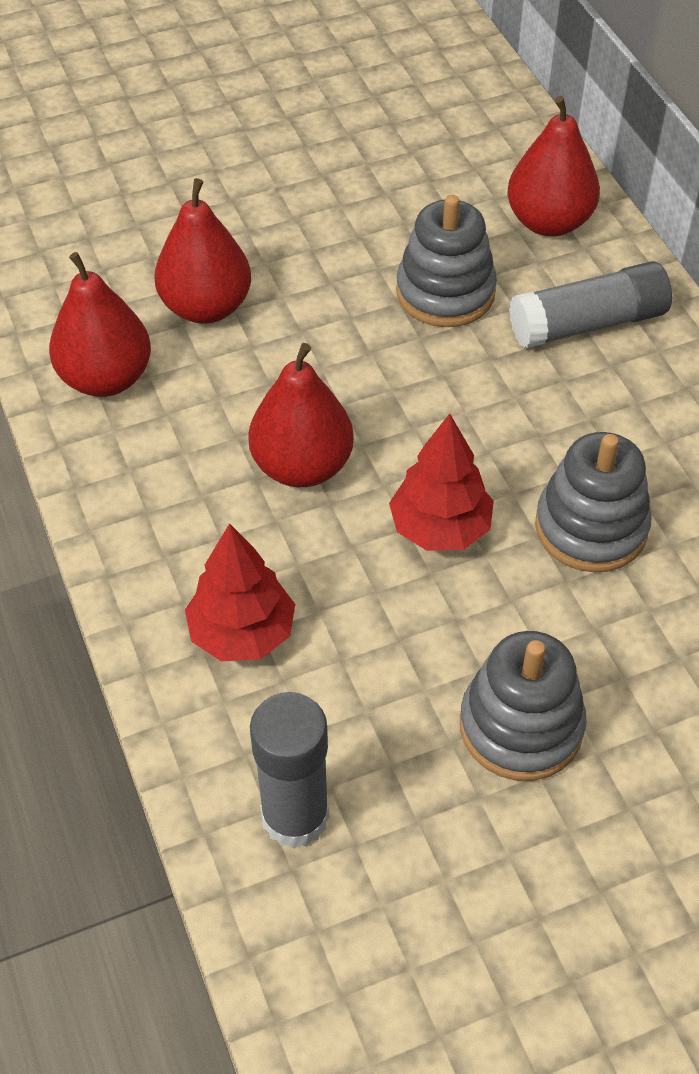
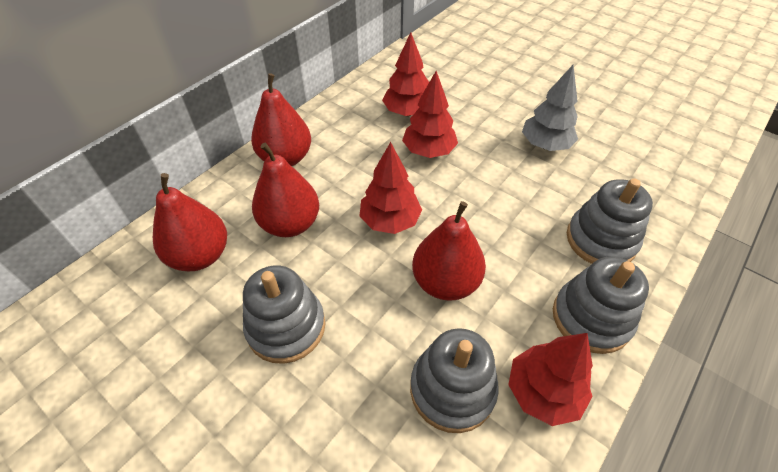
grey glue stick: 2 -> 0
grey stacking toy: 3 -> 4
grey tree: 0 -> 1
red tree: 2 -> 4

